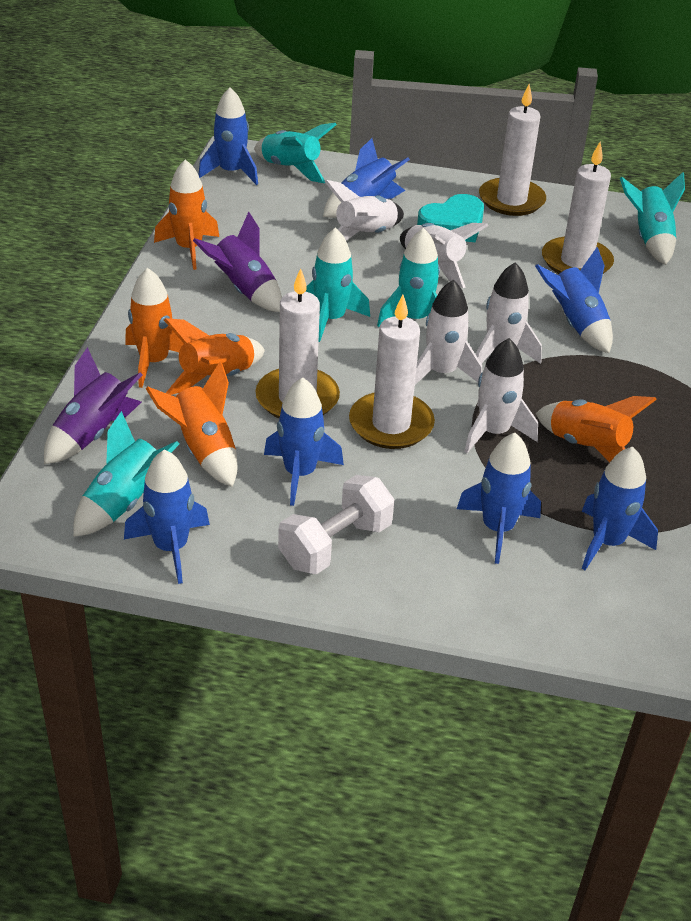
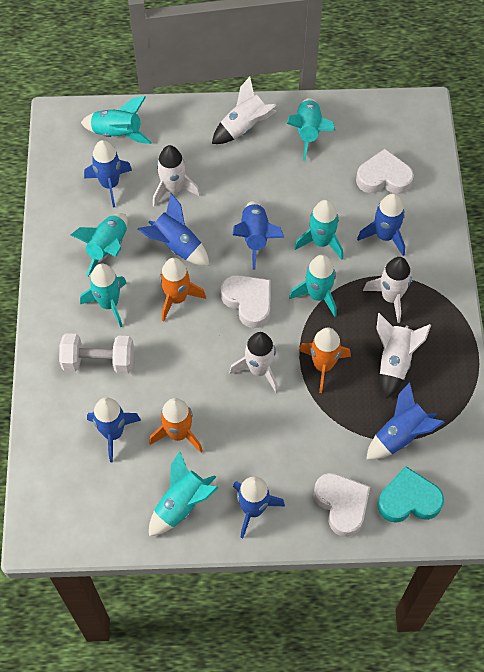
orange rocket: 5 -> 3
purple rocket: 2 -> 0
turquoise rocket: 5 -> 7
white candle: 4 -> 0
white heart: 0 -> 3

